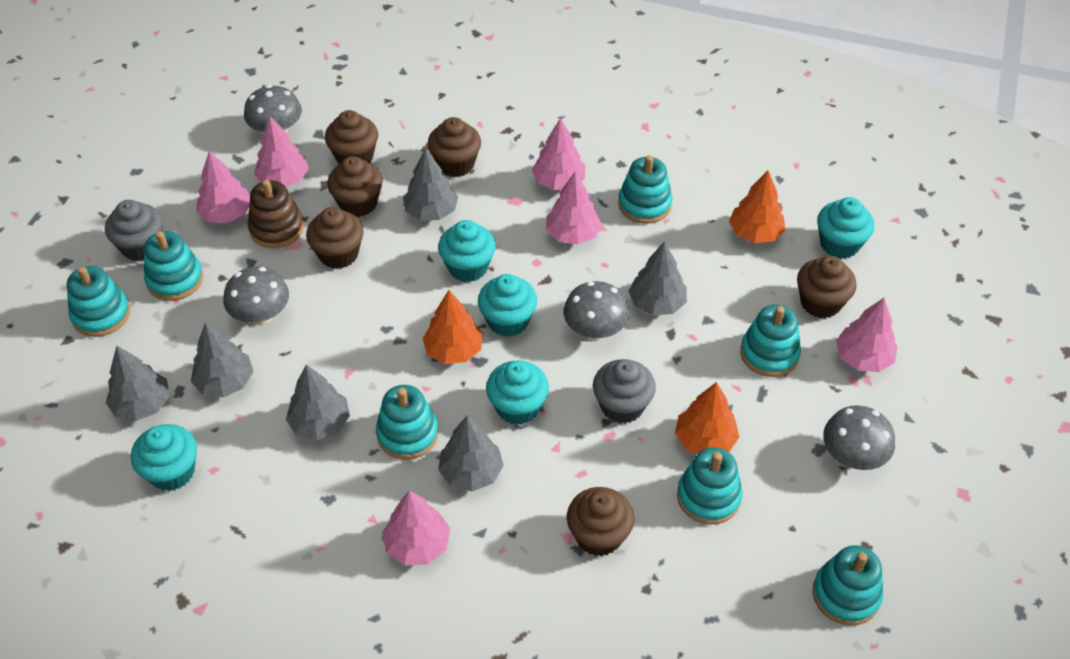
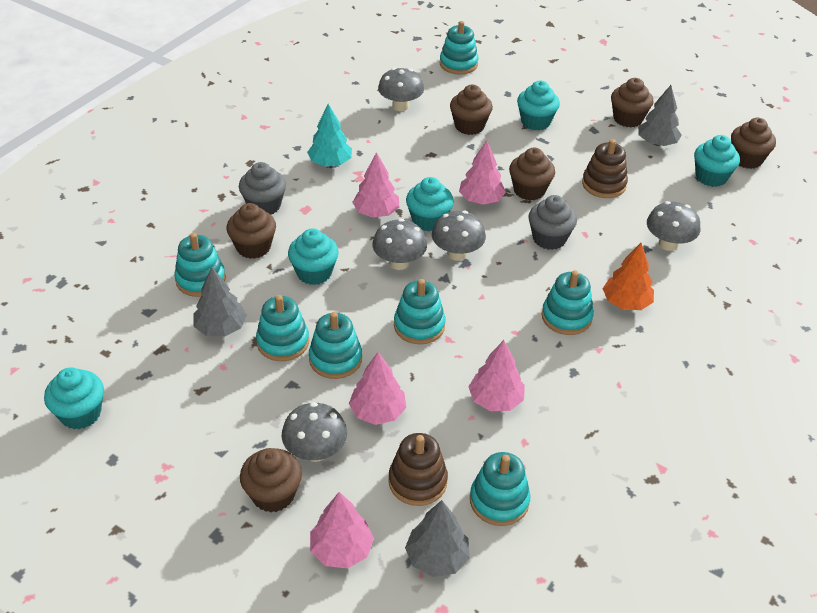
brown stacking toy: 1 -> 2
grey mushroom: 4 -> 5
grey tree: 6 -> 3
orange tree: 3 -> 1
pink tree: 6 -> 5
turquoise tree: 0 -> 1

